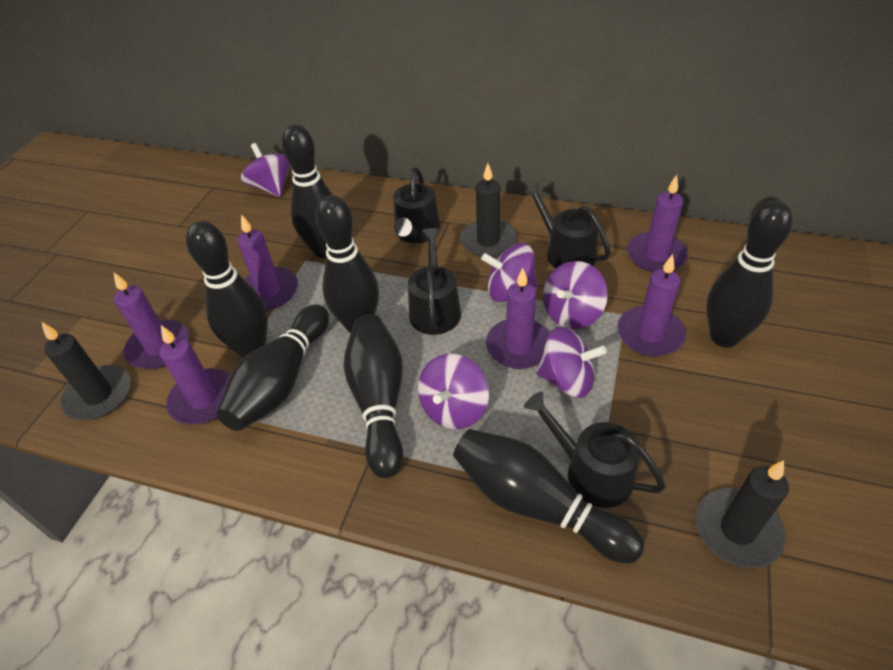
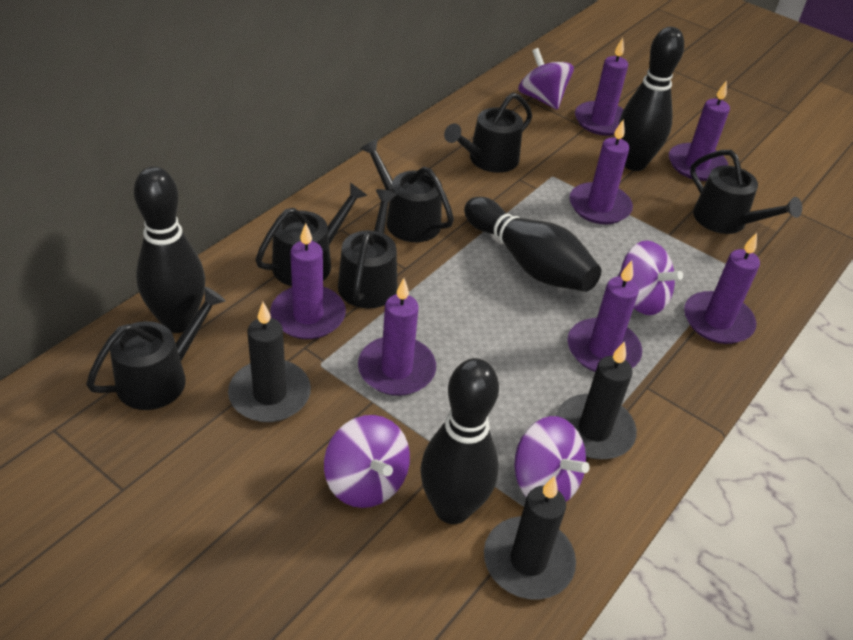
black bowling pin: 7 -> 4
black watering can: 4 -> 6
purple candle: 6 -> 7
purple spinning top: 5 -> 4

